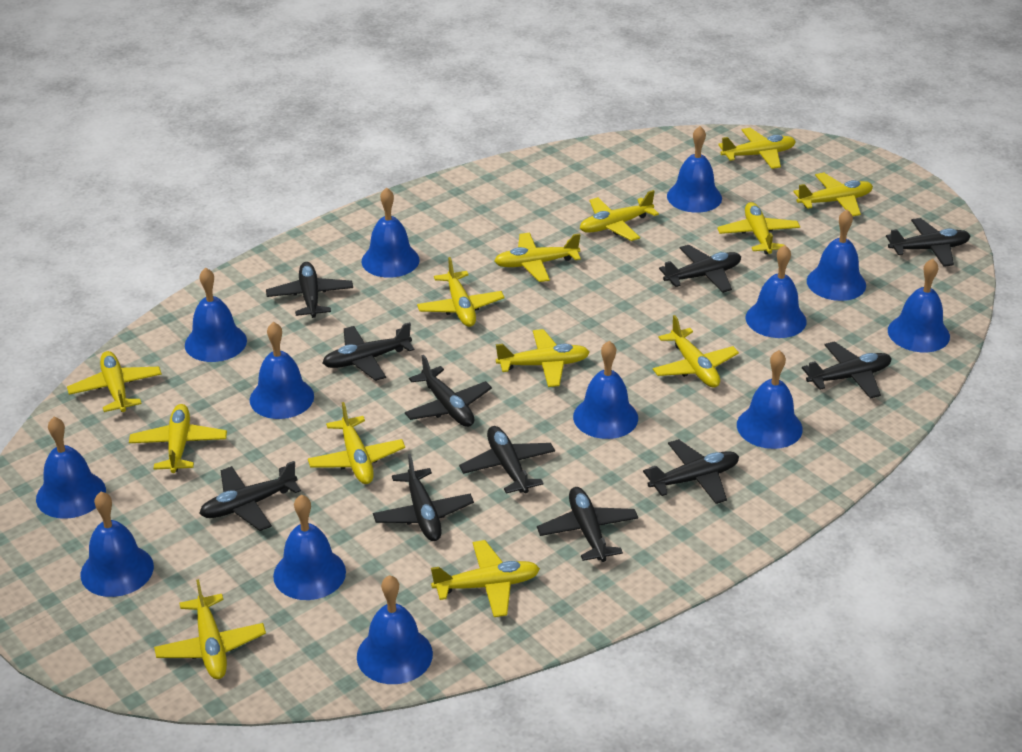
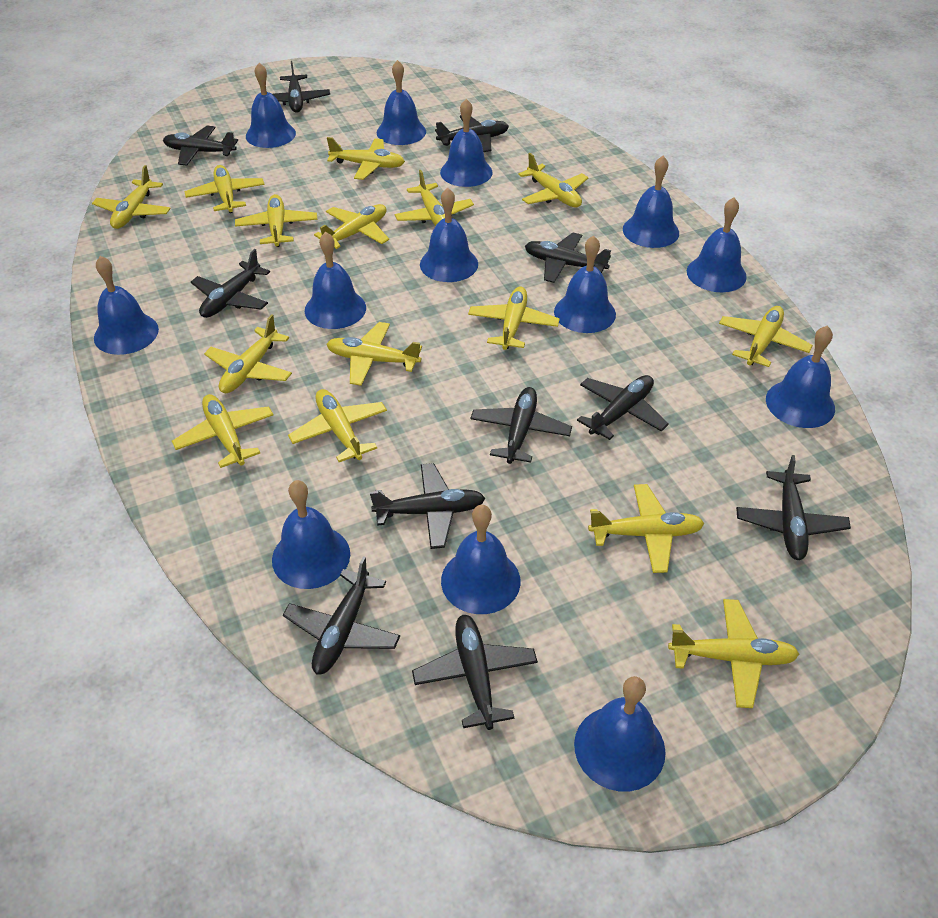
yellow plane: 13 -> 15

